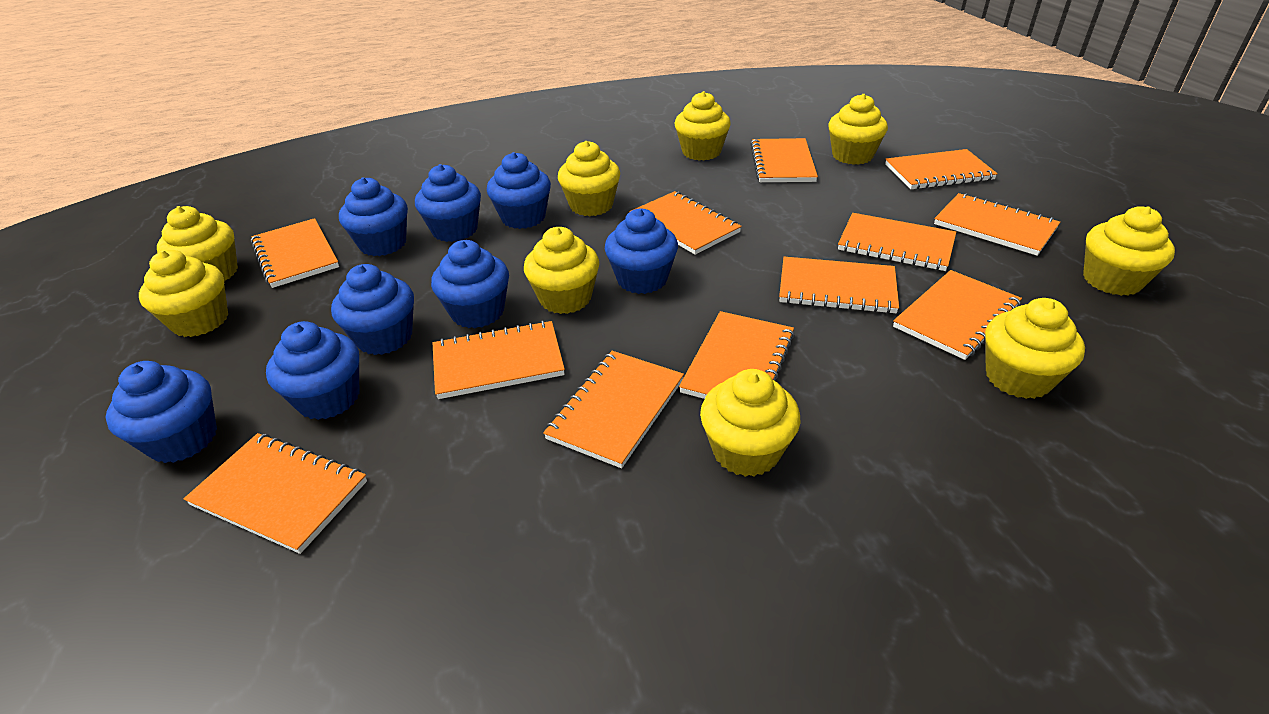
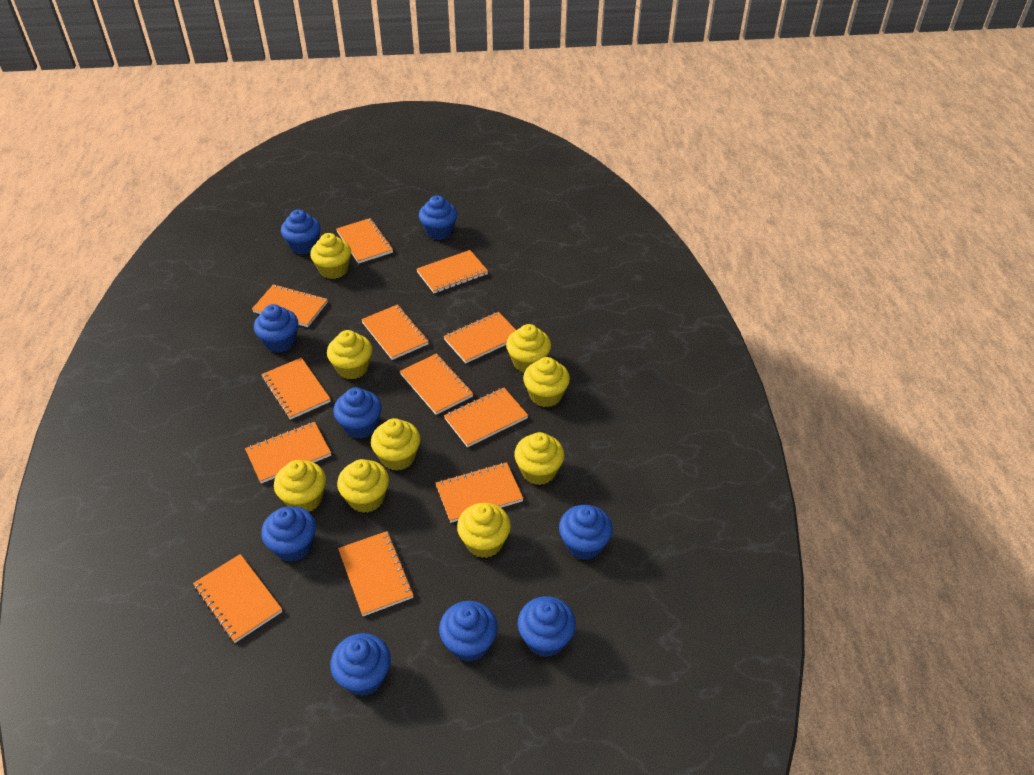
blue cupcake: 8 -> 9

